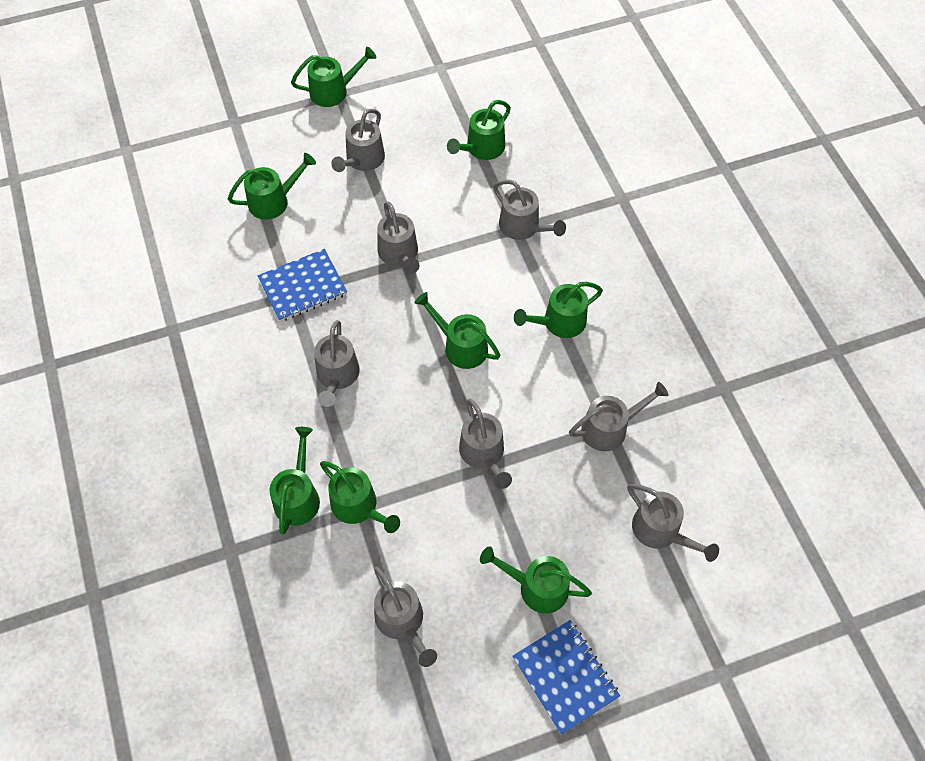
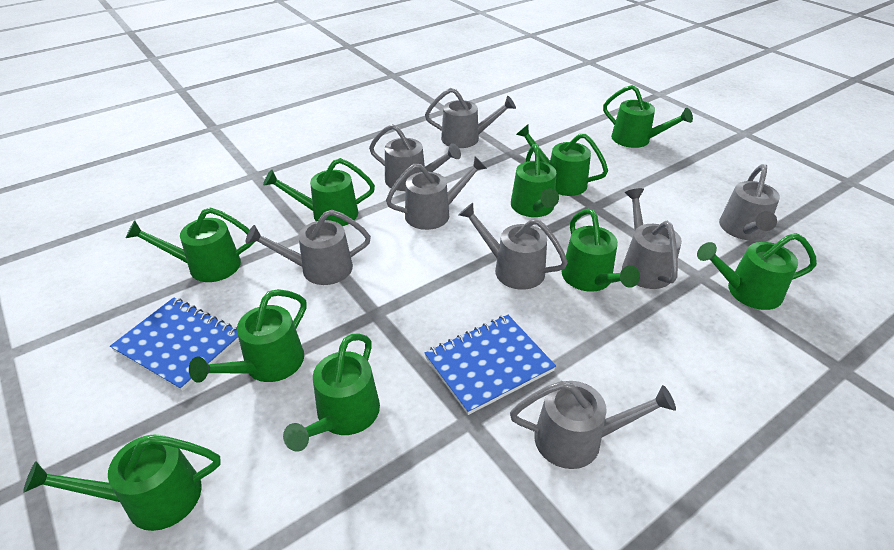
green watering can: 8 -> 10

